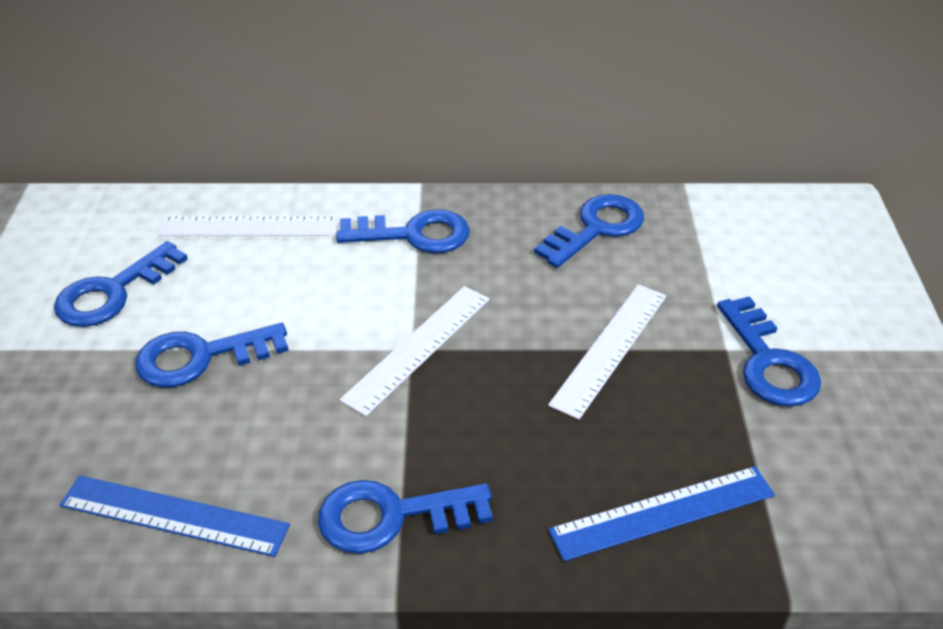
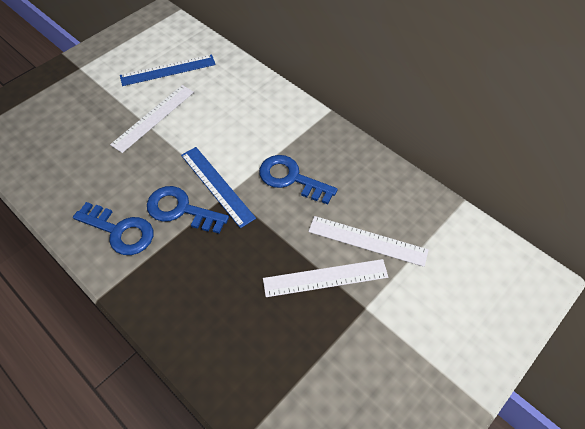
blue key: 6 -> 3

